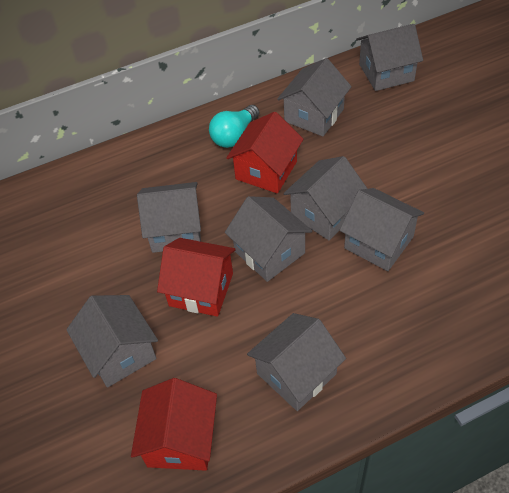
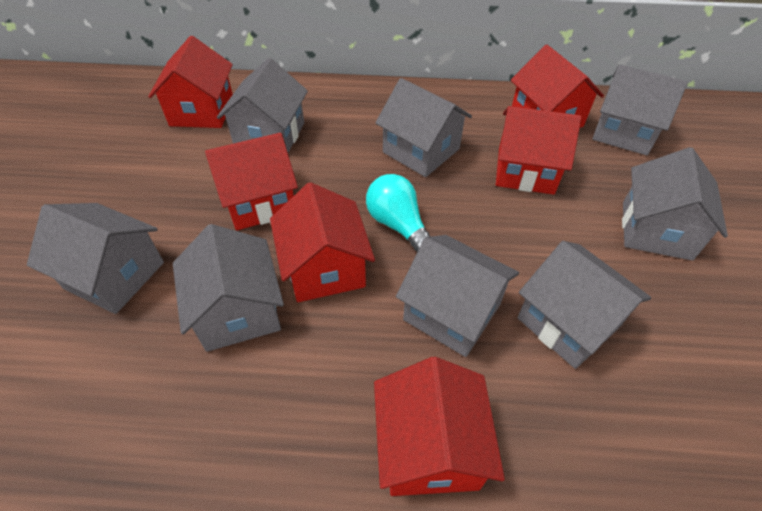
red house: 3 -> 6

